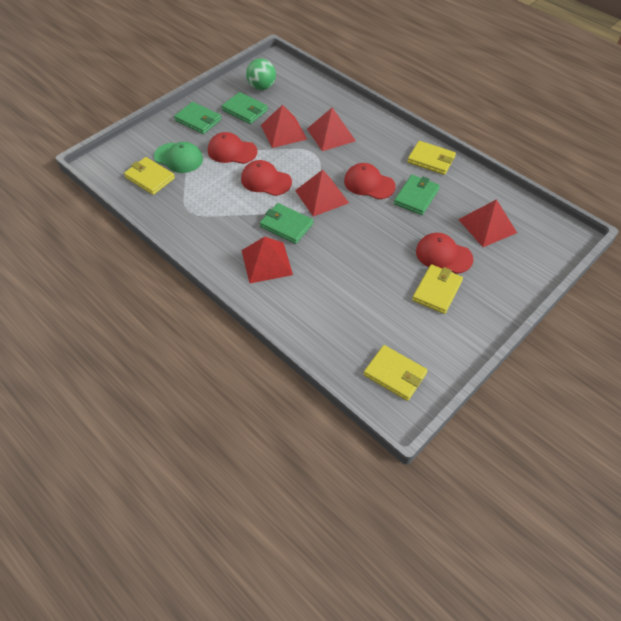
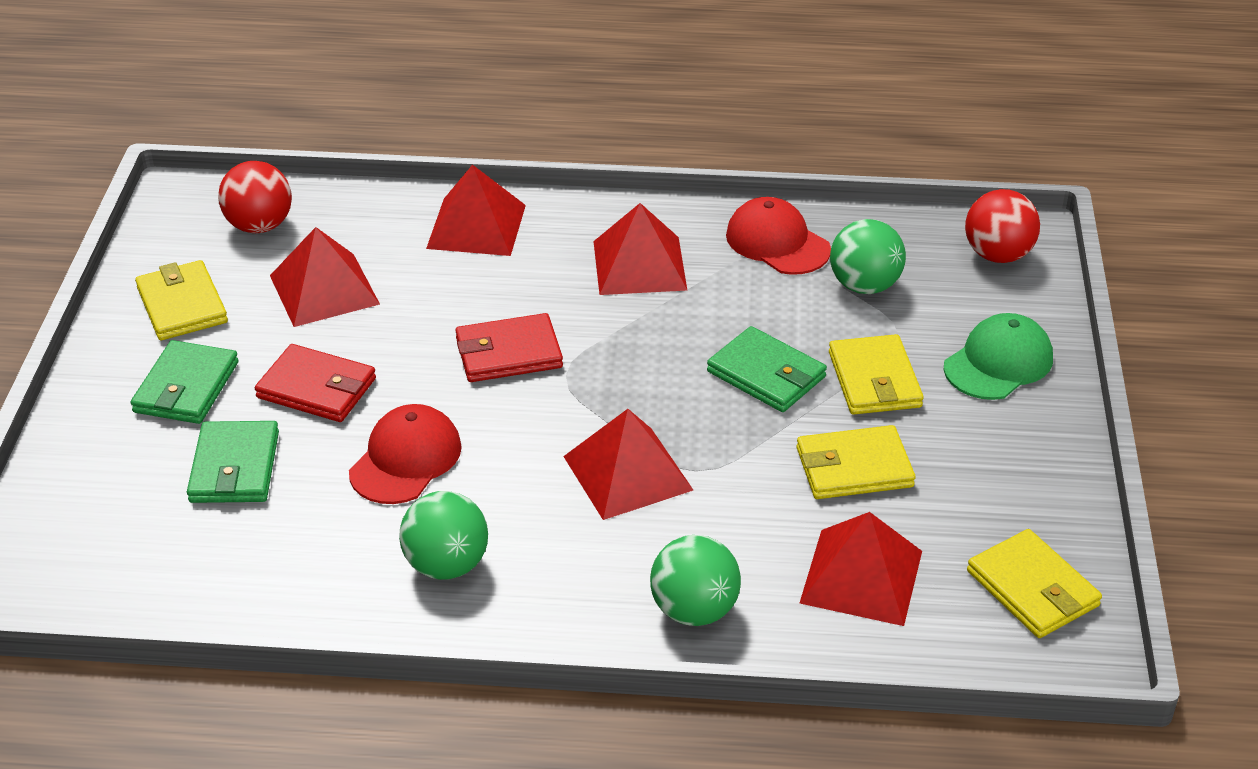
green ball: 1 -> 3
green wallet: 4 -> 3
red ball: 0 -> 2
red cap: 4 -> 2
red wallet: 0 -> 2

